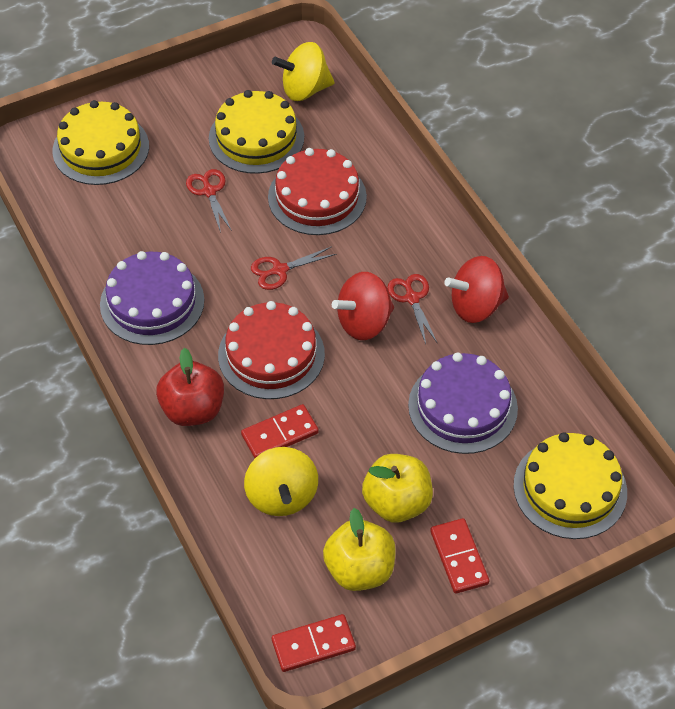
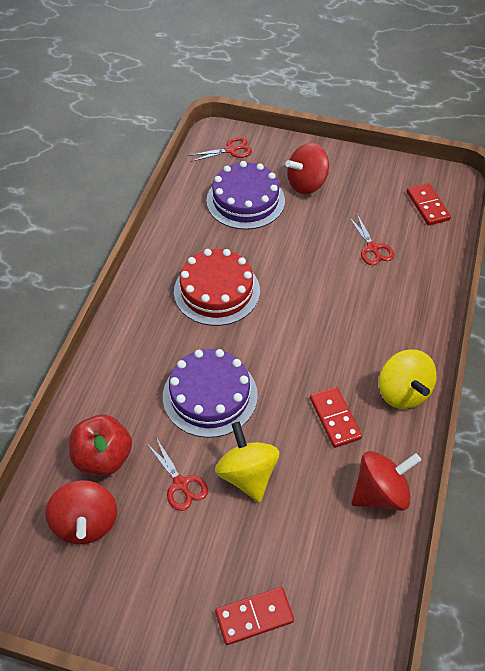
red cake: 2 -> 1
red spinning top: 2 -> 3
yellow apple: 2 -> 0
yellow cake: 3 -> 0

